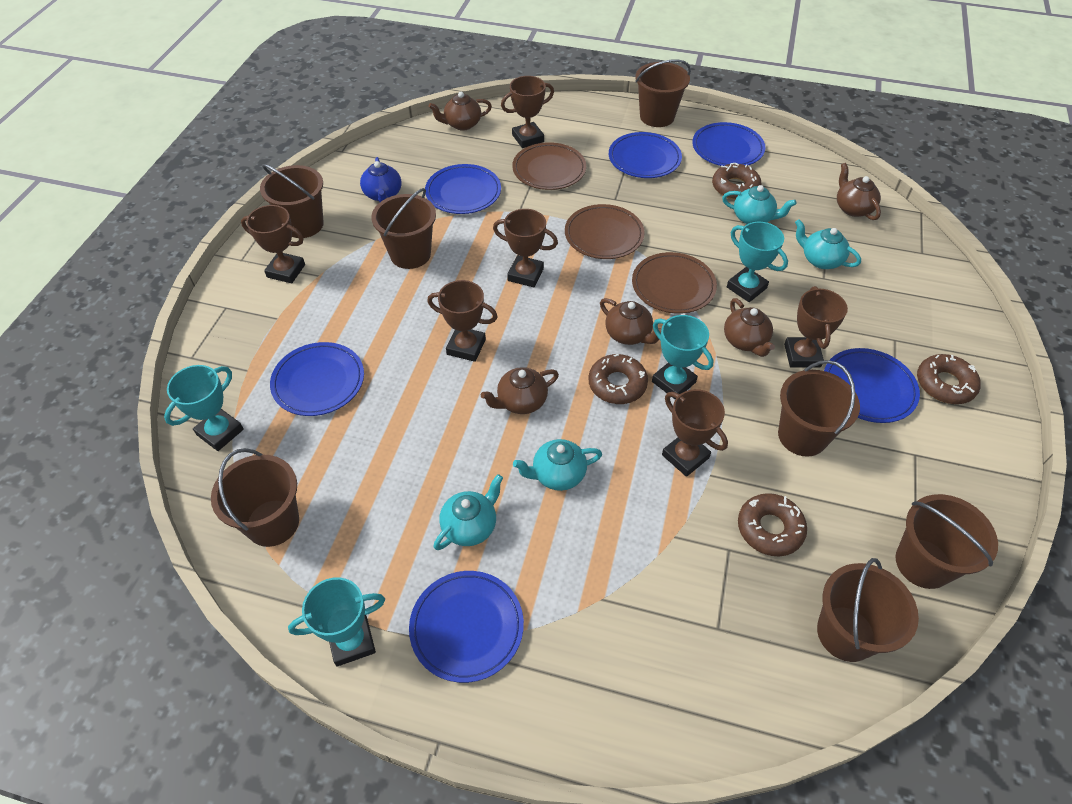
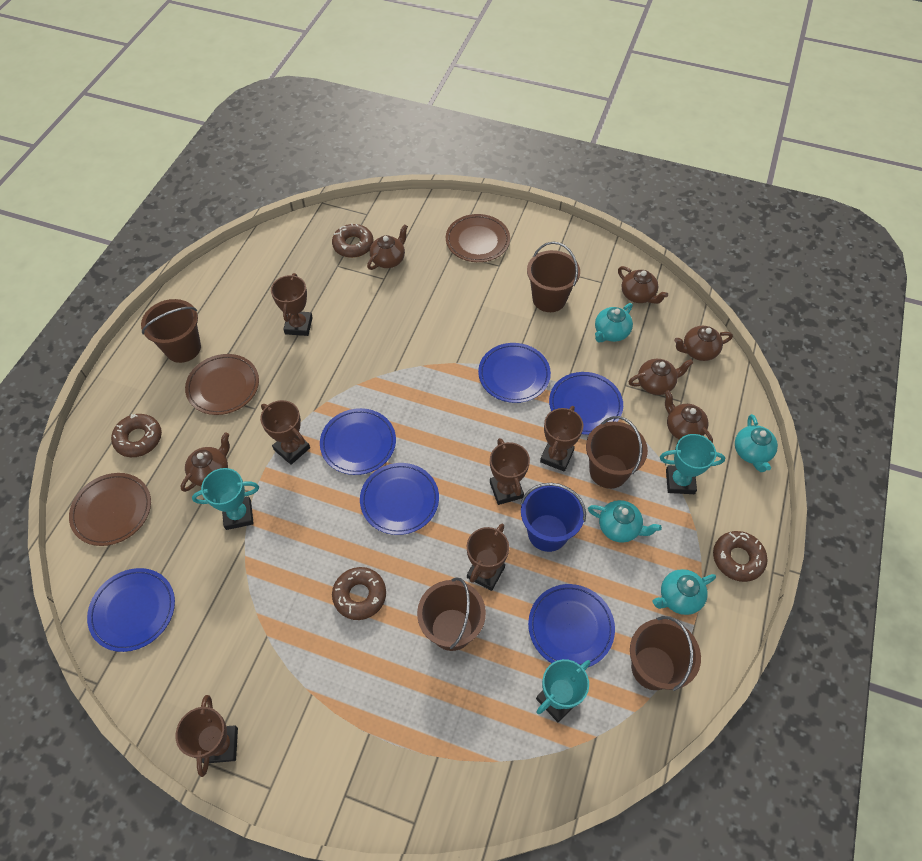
blue bucket: 0 -> 1
blue teapot: 1 -> 0
brown bucket: 7 -> 5
brown teapot: 5 -> 6
turquoise trophy: 4 -> 3

